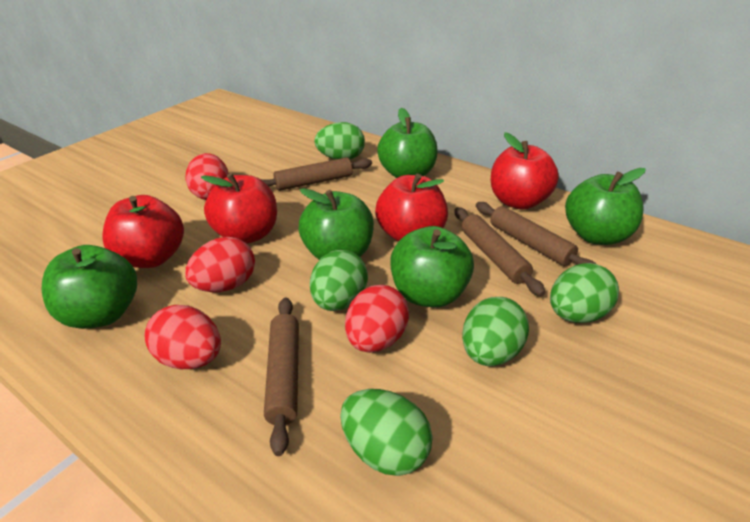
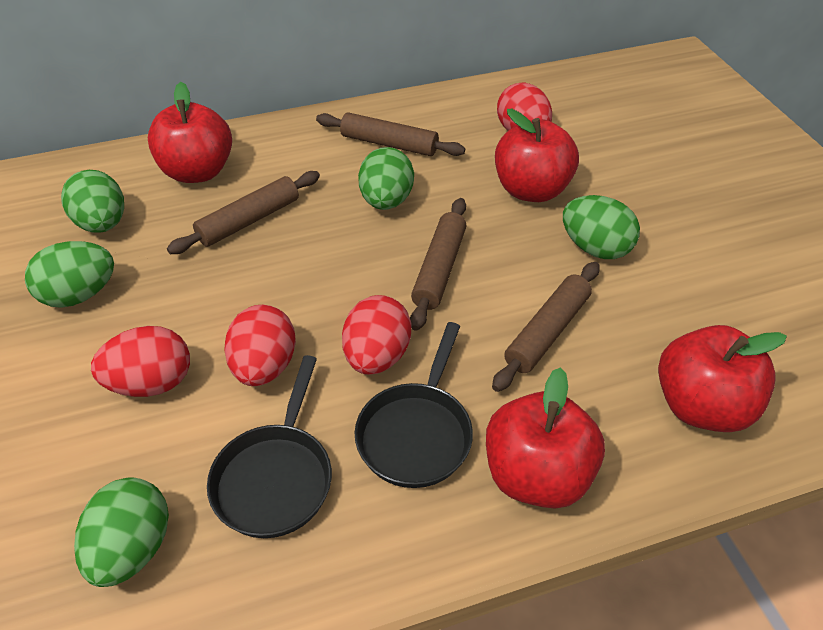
black pan: 0 -> 2
green apple: 5 -> 0

